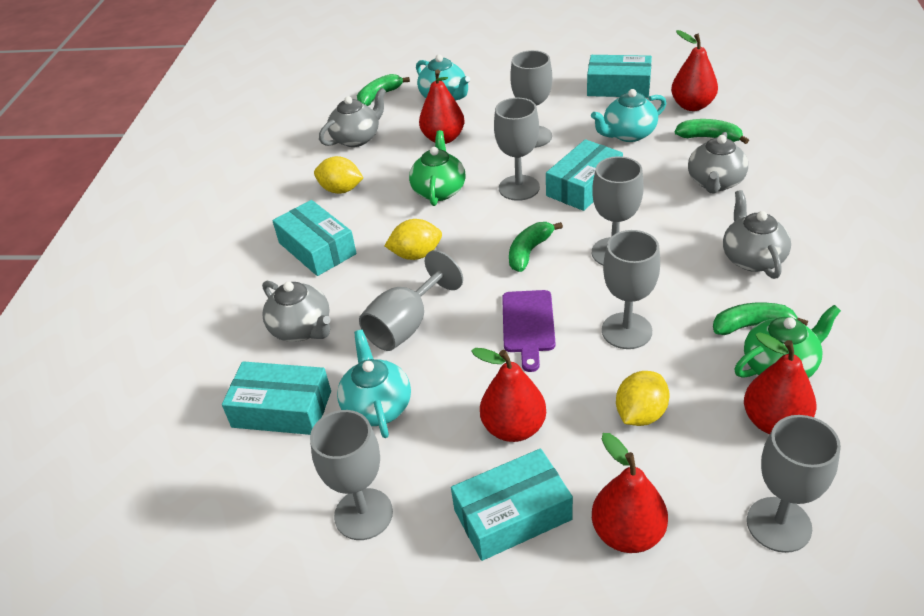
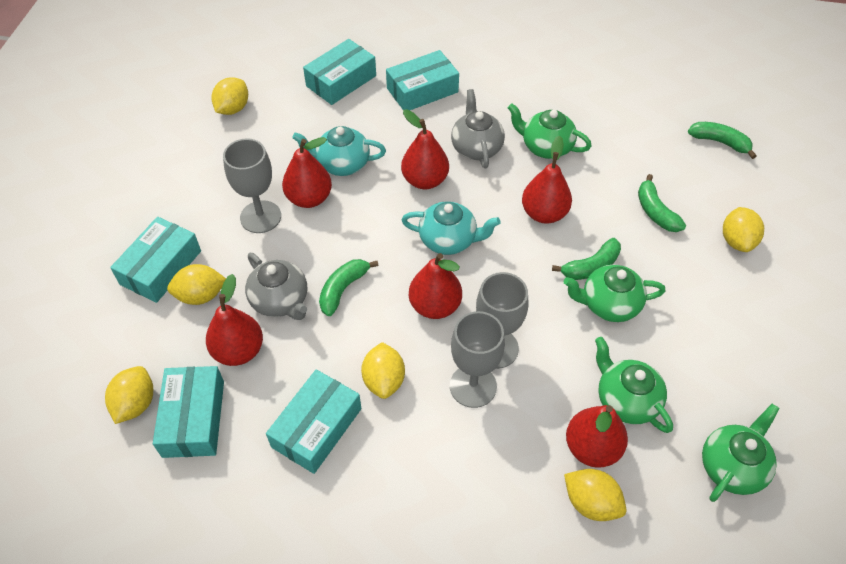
green teapot: 2 -> 4
grey goblet: 7 -> 3
grey teapot: 4 -> 2
purple cutting board: 1 -> 0
red pear: 5 -> 6
turquoise teapot: 3 -> 2
yellow lemon: 3 -> 6

